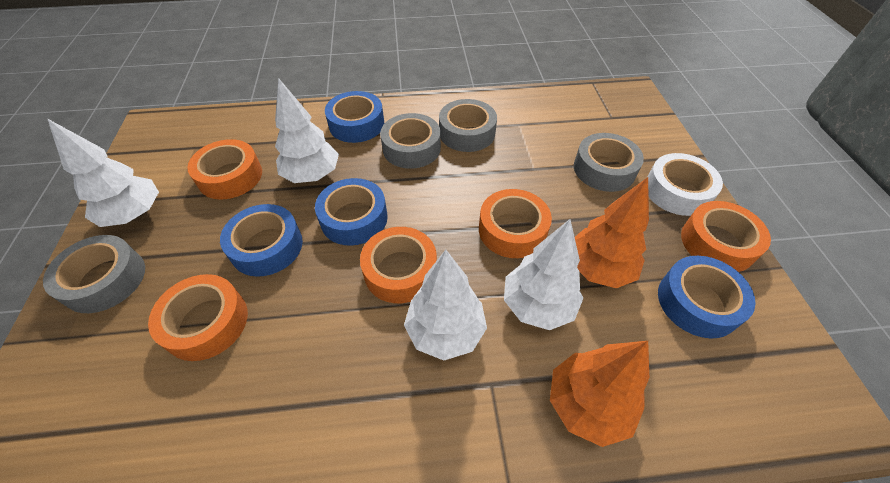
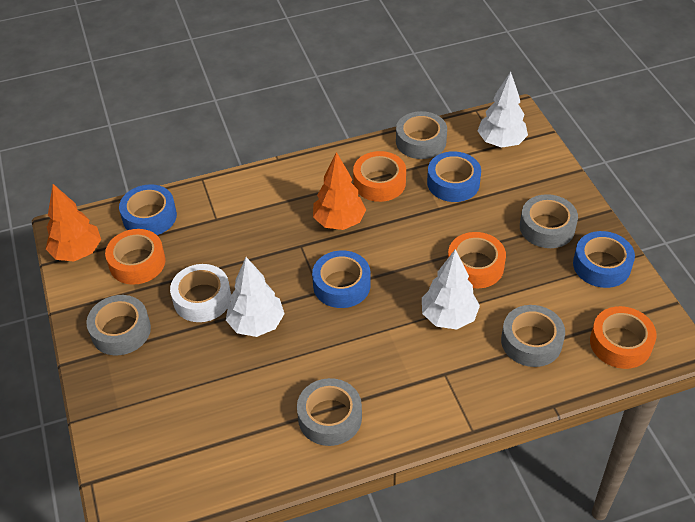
grey tape: 4 -> 5
orange tape: 5 -> 4
white tree: 4 -> 3

